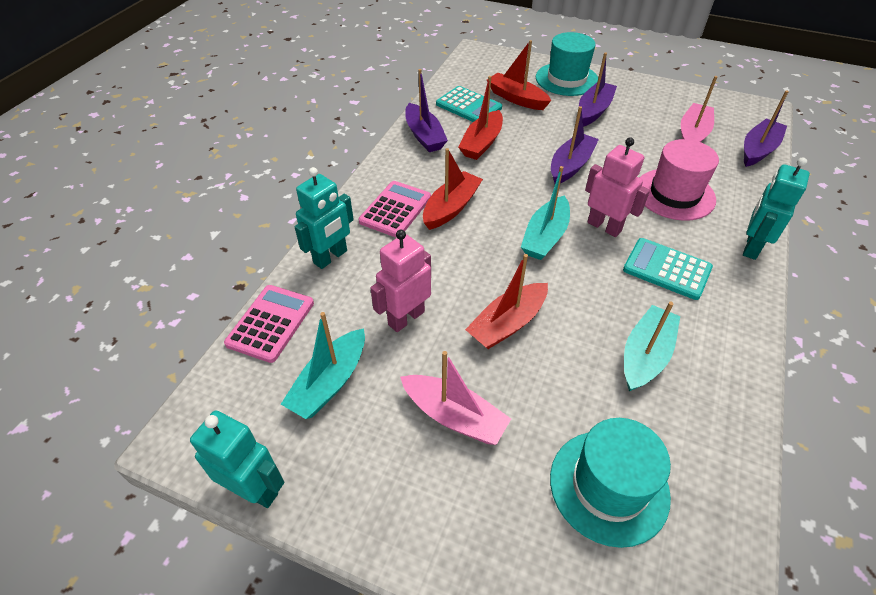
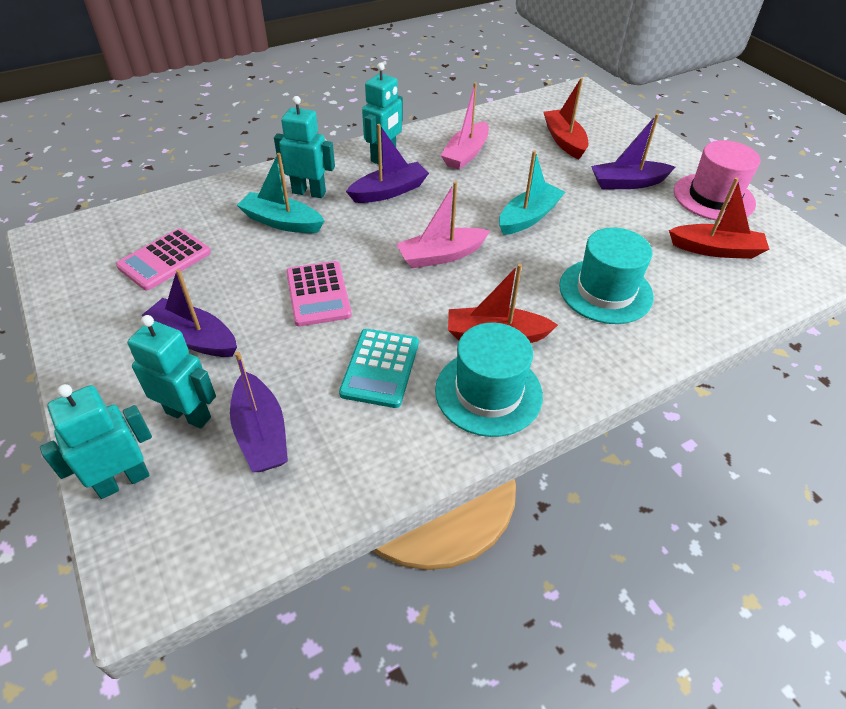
pink robot: 2 -> 0
red boat: 4 -> 3
turquoise boat: 3 -> 2
turquoise calculator: 2 -> 1
turquoise robot: 3 -> 4

